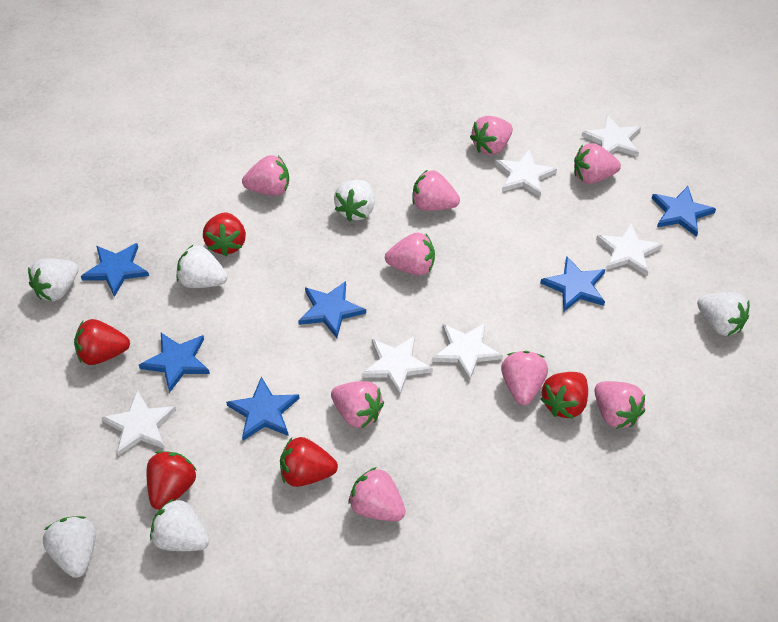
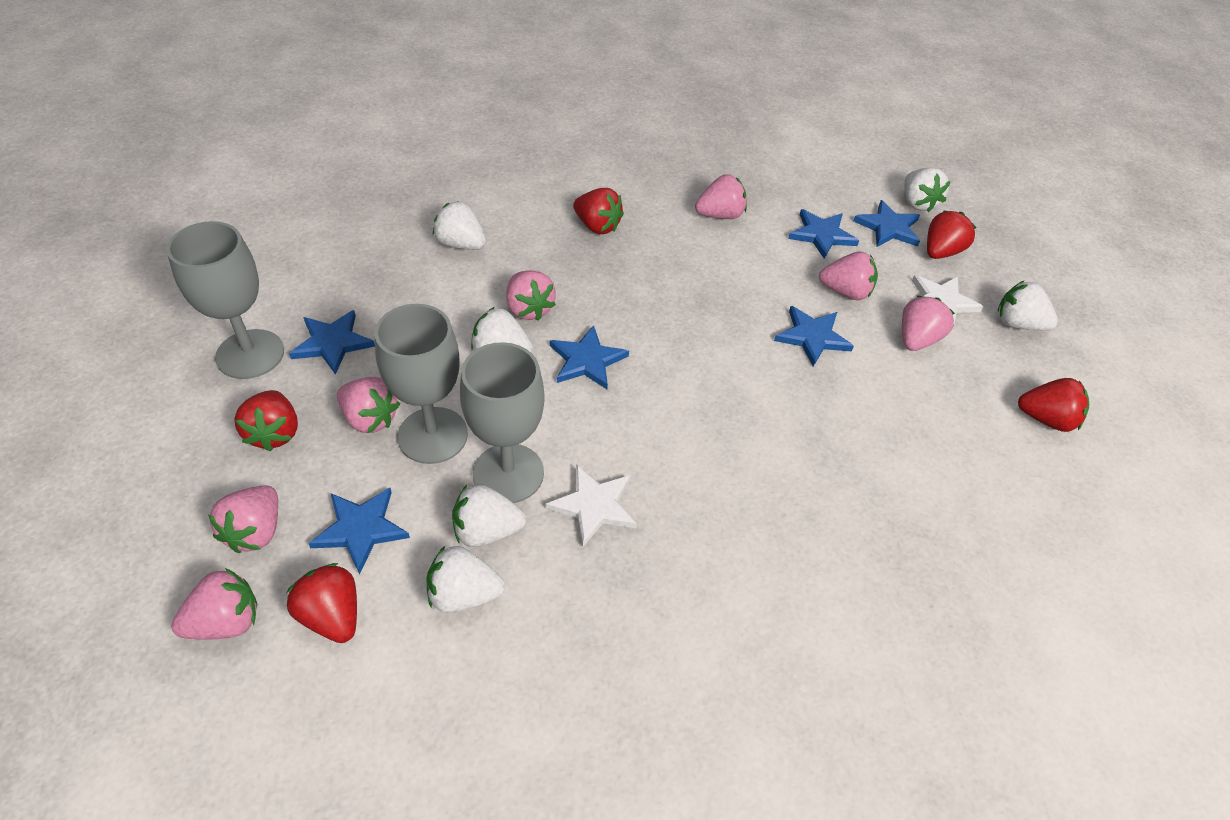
grey goblet: 0 -> 3
pink strawberry: 9 -> 7
white star: 6 -> 2

